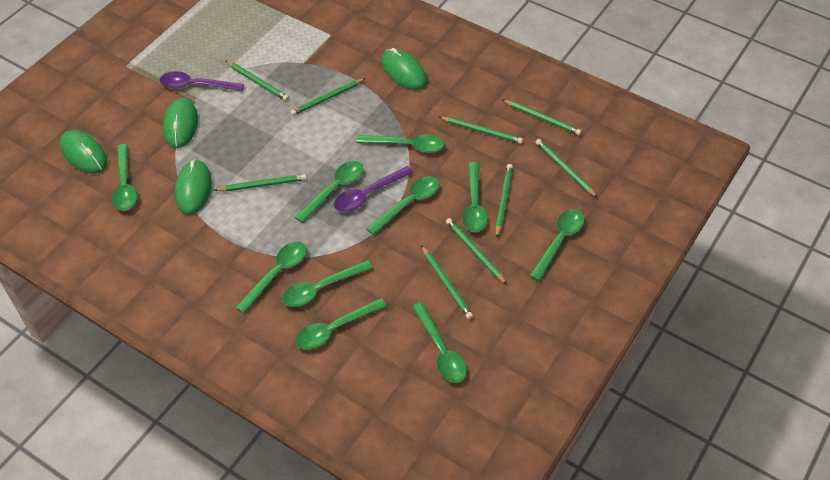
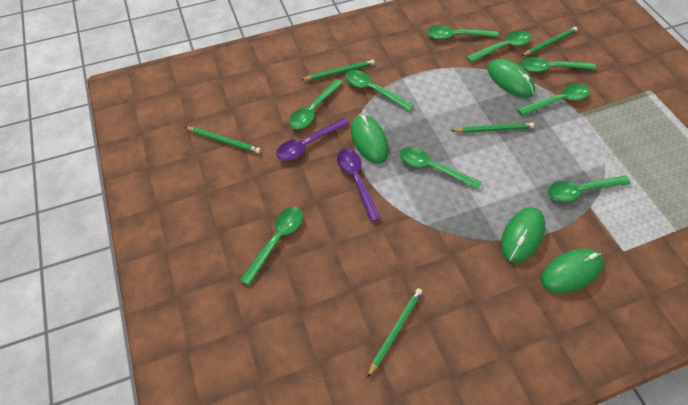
green pencil: 9 -> 5
green spoon: 10 -> 9

